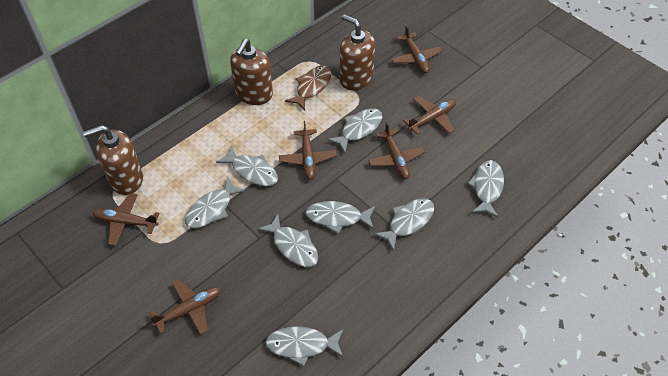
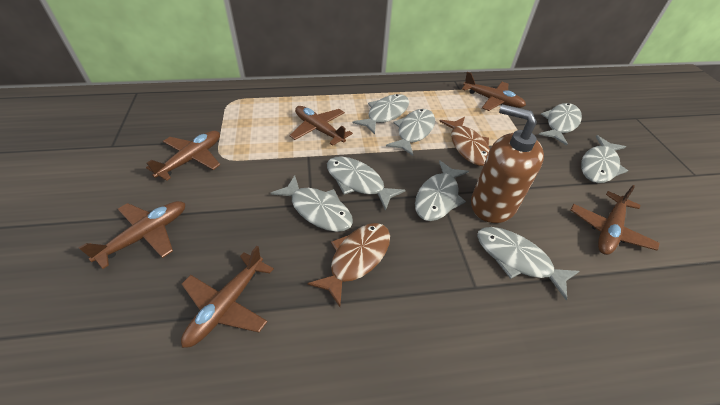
brown fish: 1 -> 2
brown soap dispenser: 3 -> 1

